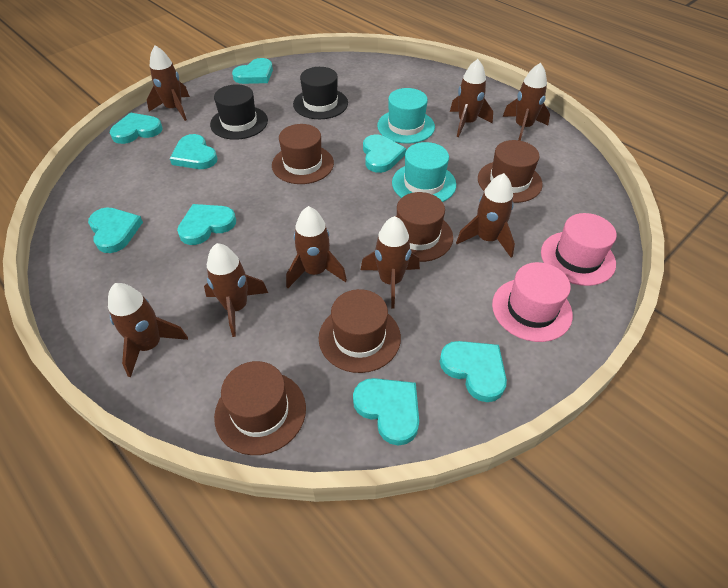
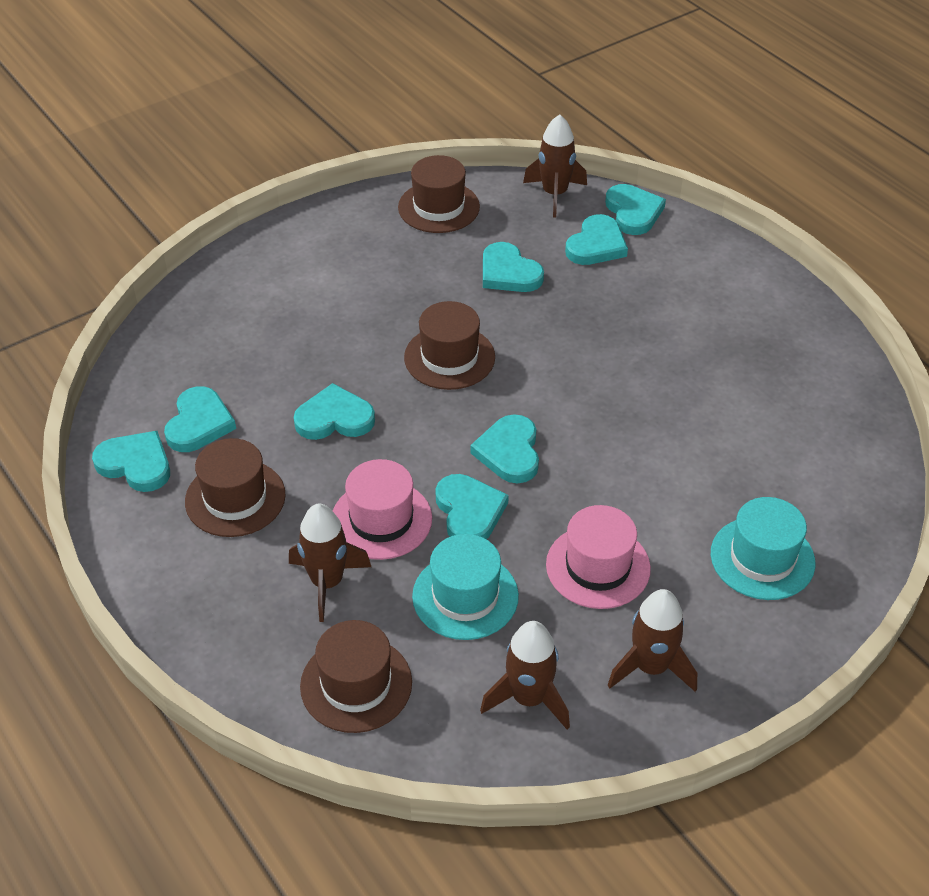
black hat: 2 -> 0
brown hat: 5 -> 4
brown rocket: 8 -> 4

